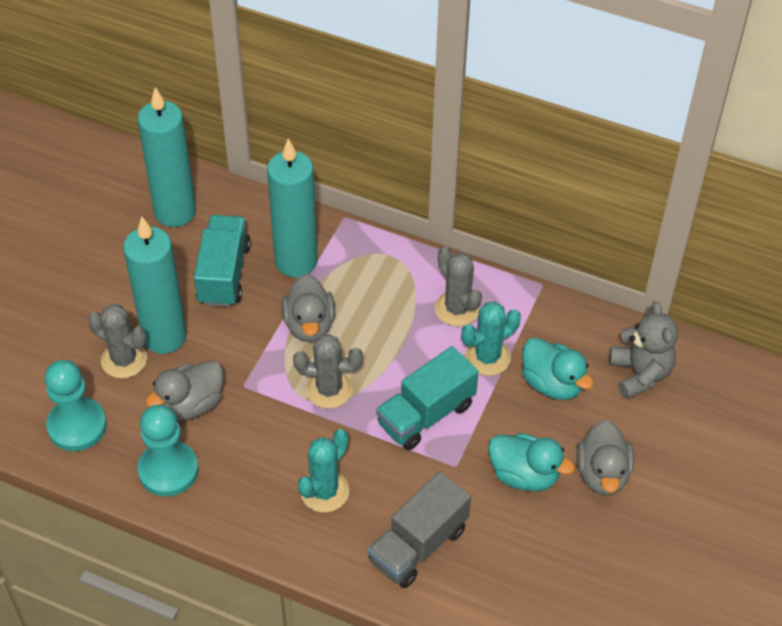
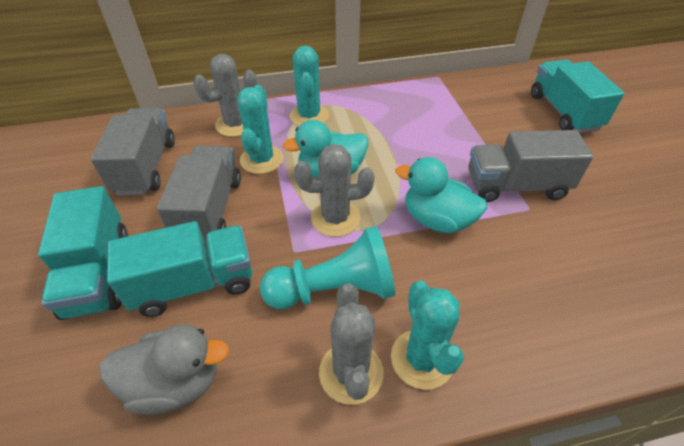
grey duck: 3 -> 1
grey teddy bear: 1 -> 0
grey truck: 1 -> 3
turquoise cactus: 2 -> 3
turquoise candle: 3 -> 0
turquoise pawn: 2 -> 1
turquoise truck: 2 -> 3

